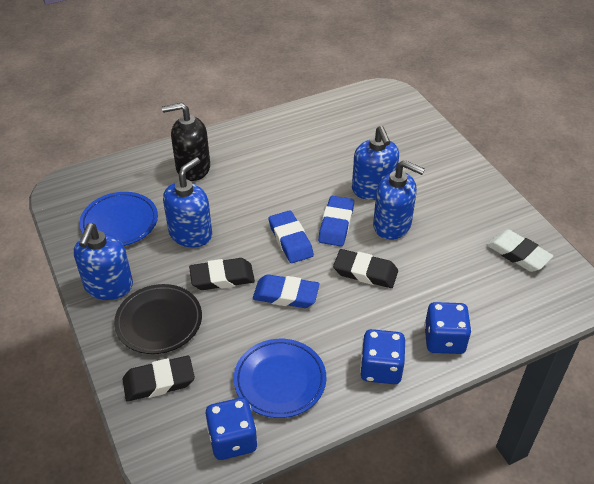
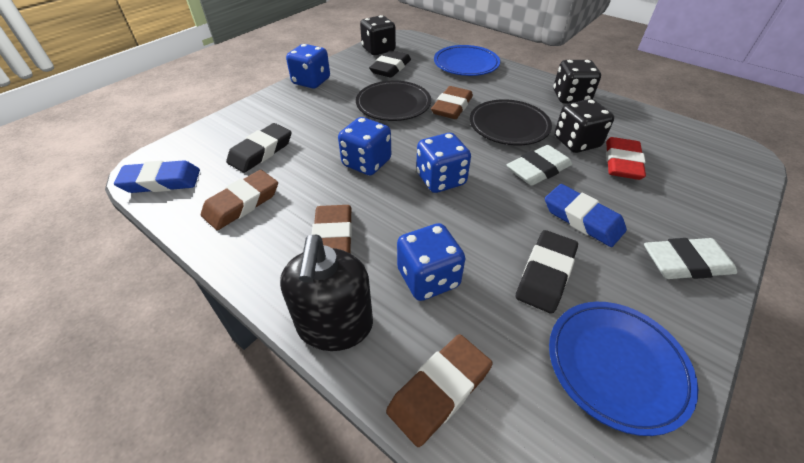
black dice: 0 -> 3
black plate: 1 -> 2
blue dice: 3 -> 4
blue eraser: 3 -> 2
blue soap dispenser: 4 -> 0
brown eraser: 0 -> 4
red eraser: 0 -> 1
white eraser: 1 -> 2

